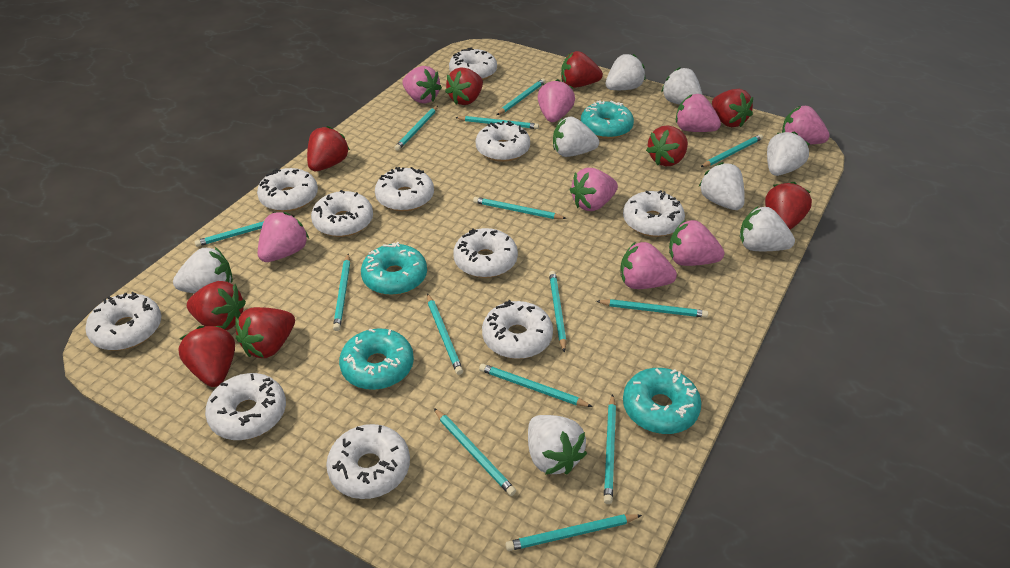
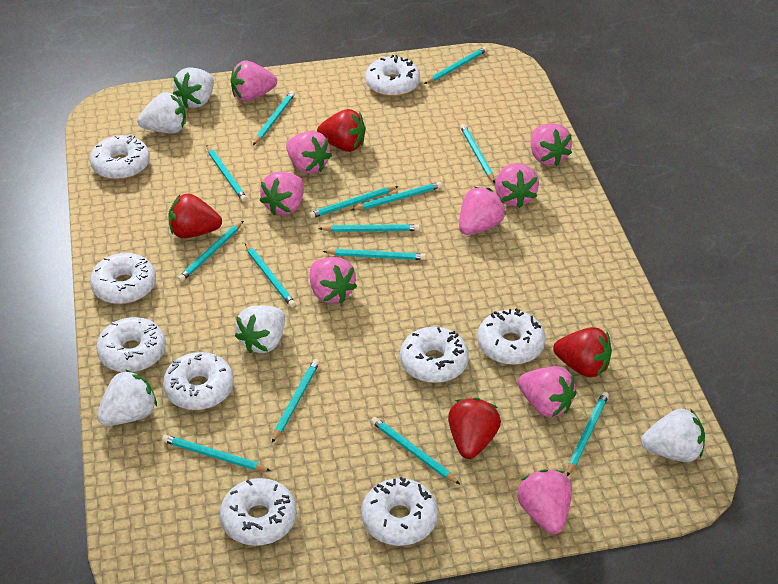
pink strawberry: 8 -> 9
red strawberry: 9 -> 4
turquoise donut: 4 -> 0
white donut: 11 -> 9
white strawberry: 8 -> 5

